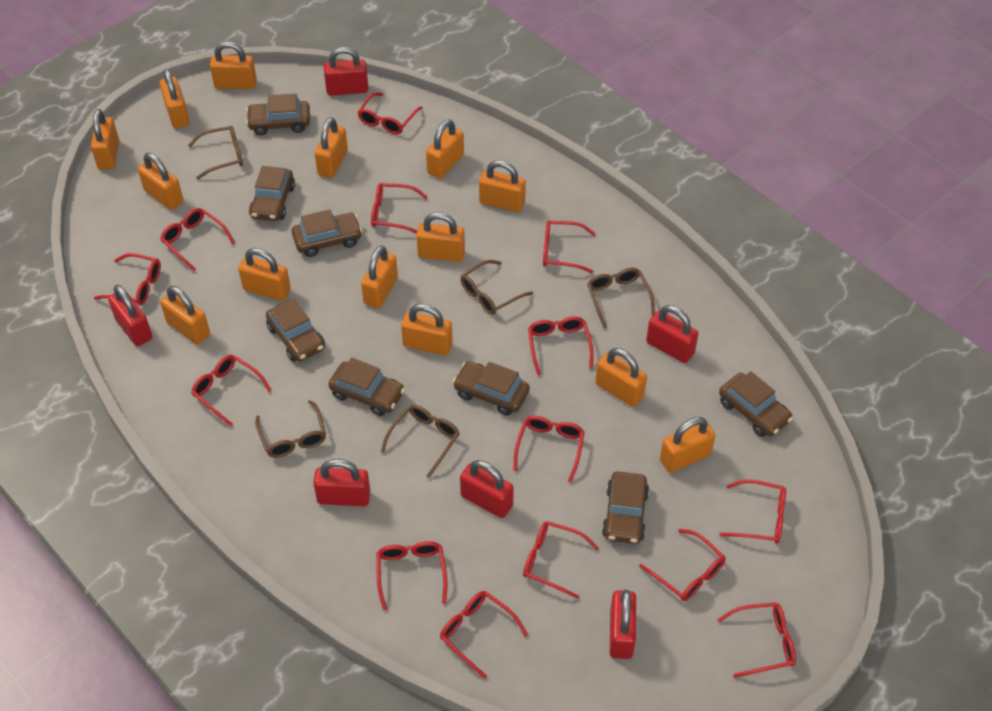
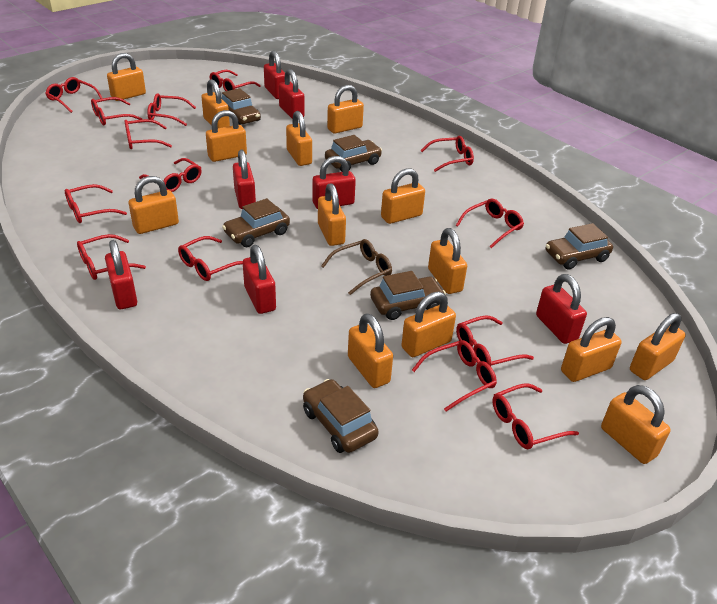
brown car: 8 -> 6
brown glasses: 5 -> 1
red padlock: 6 -> 7

